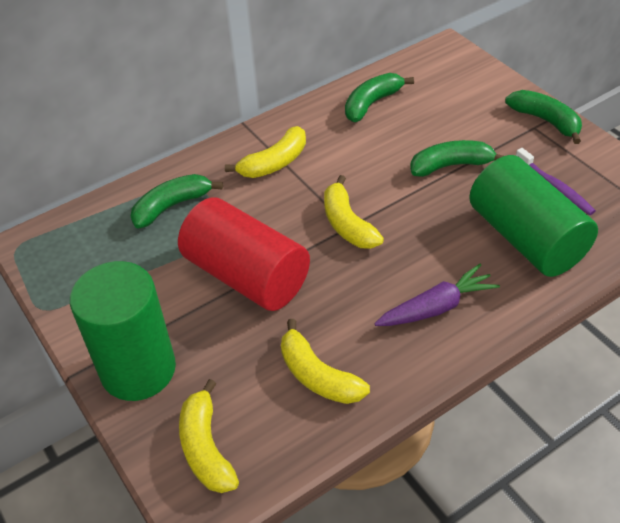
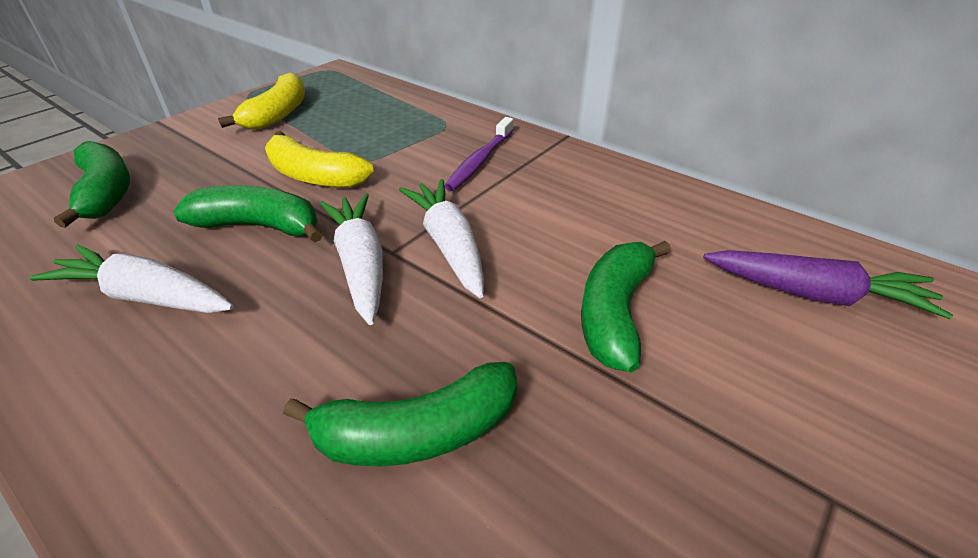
green cylinder: 2 -> 0
red cylinder: 1 -> 0
white carrot: 0 -> 3
yellow banana: 4 -> 2

